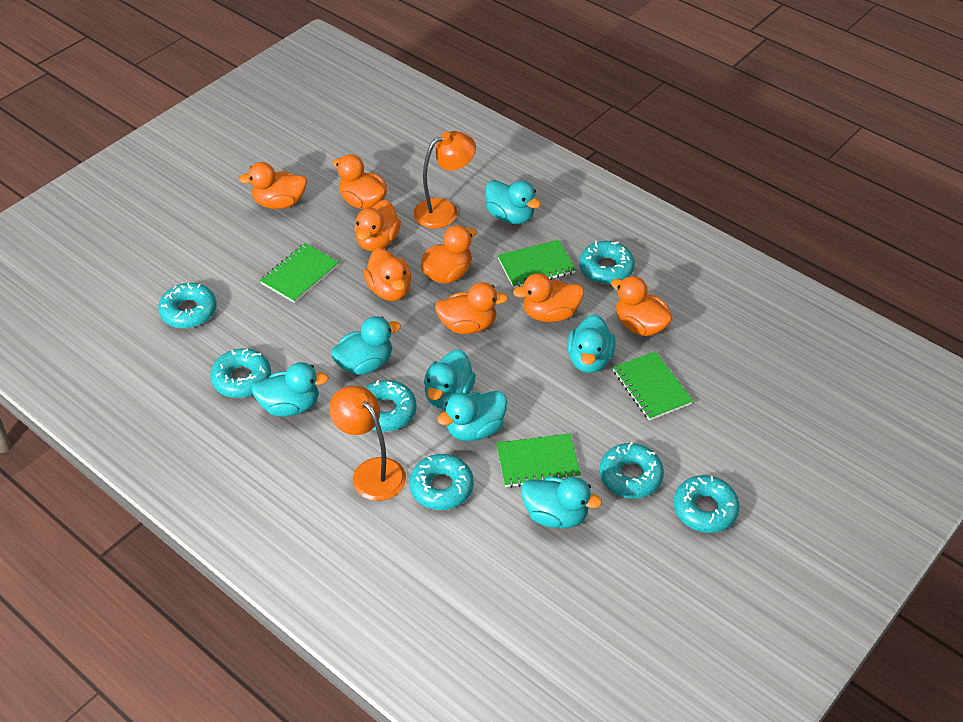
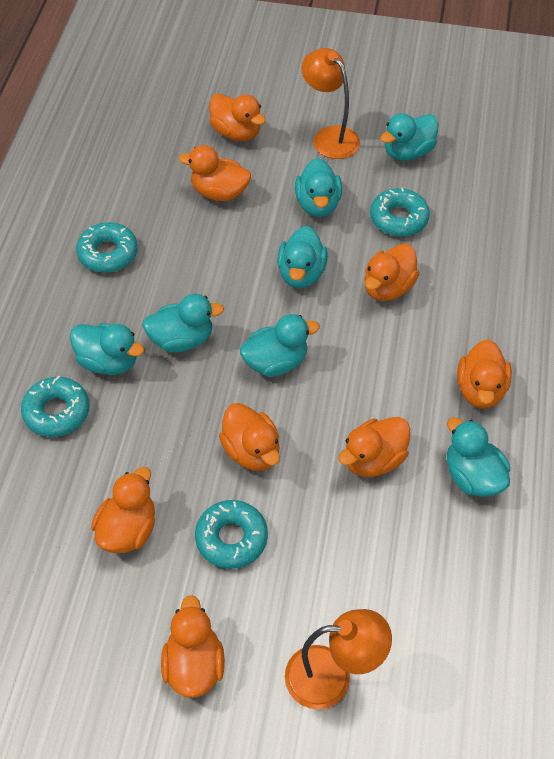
green notebook: 4 -> 0
turquoise donut: 7 -> 4

